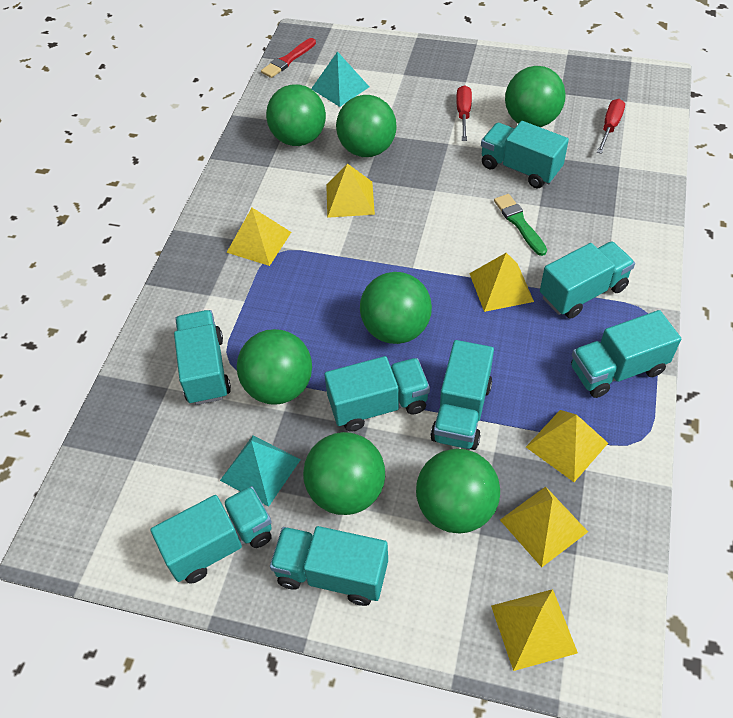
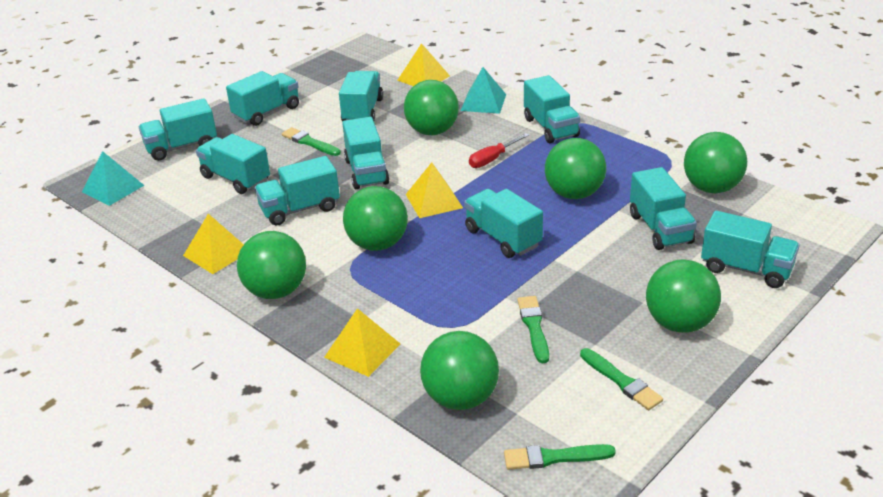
green brush: 1 -> 4
red brush: 1 -> 0
red screwdriver: 2 -> 1
turquoise truck: 8 -> 10
yellow pyramid: 6 -> 4

